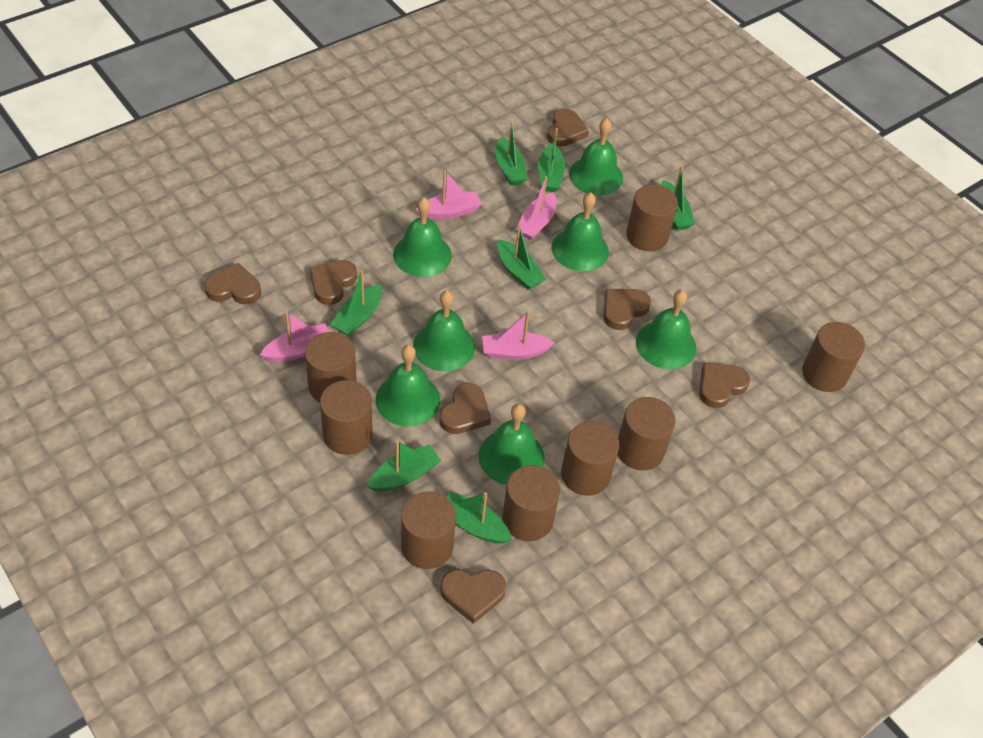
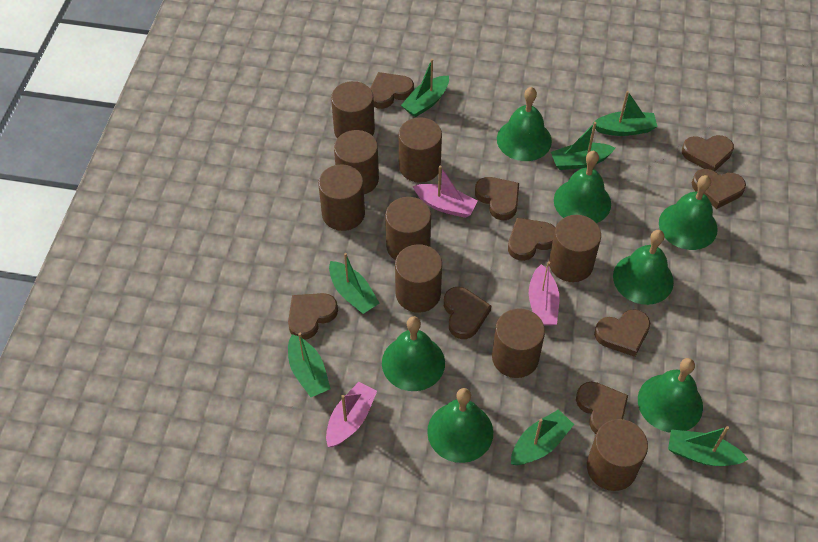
brown cylinder: 8 -> 9
brown heart: 7 -> 9
pink boat: 4 -> 3

